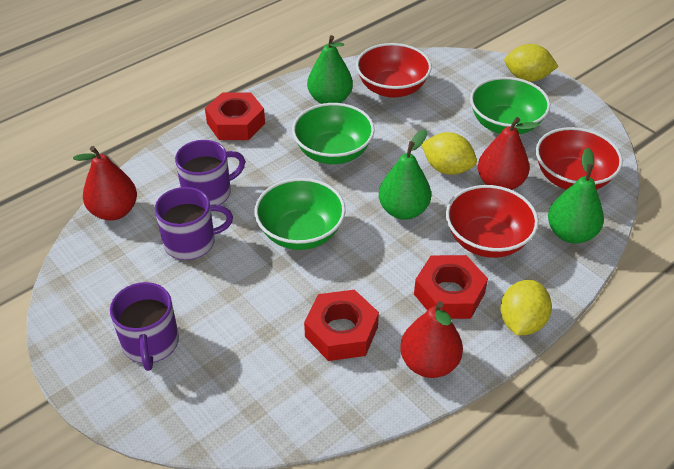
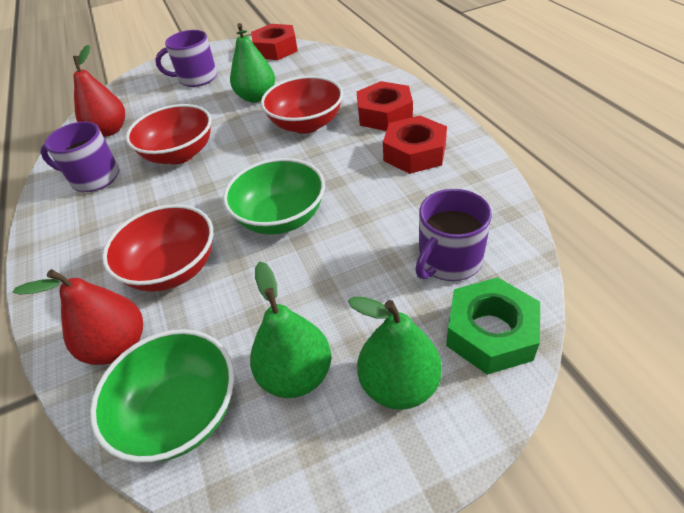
green bowl: 3 -> 2
green nut: 0 -> 1
red pear: 3 -> 2
yellow lemon: 3 -> 0

